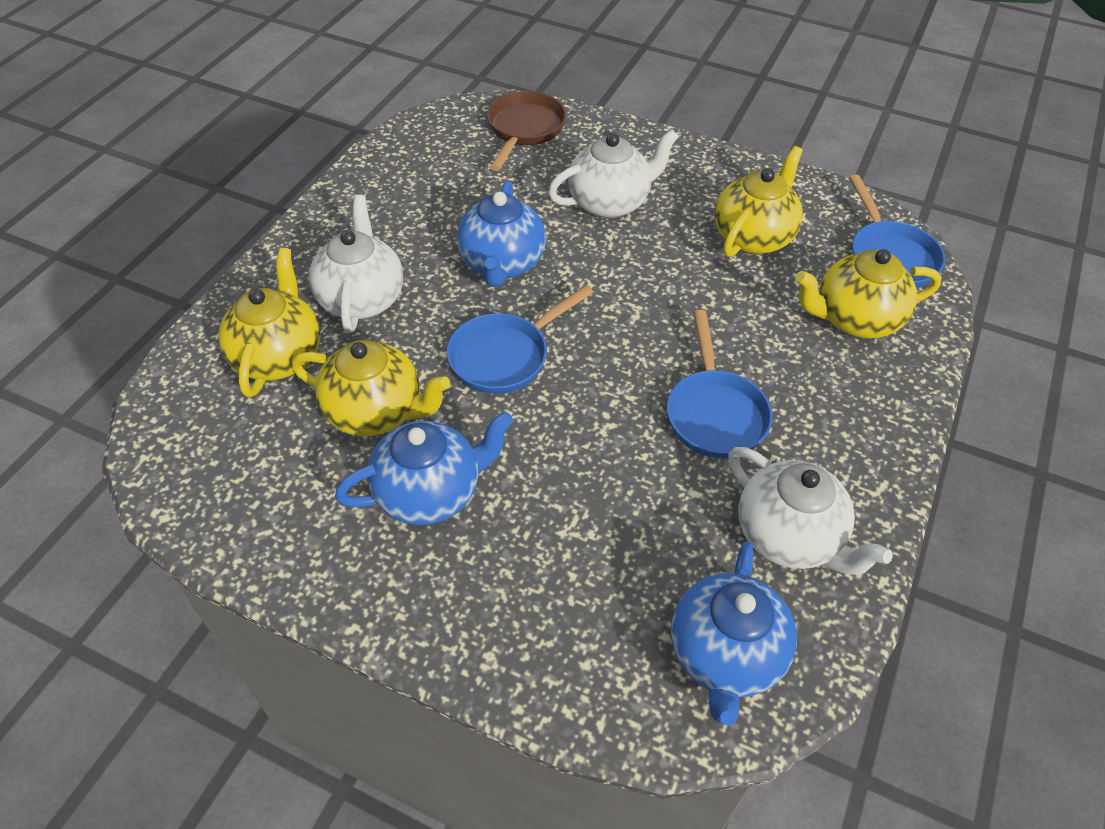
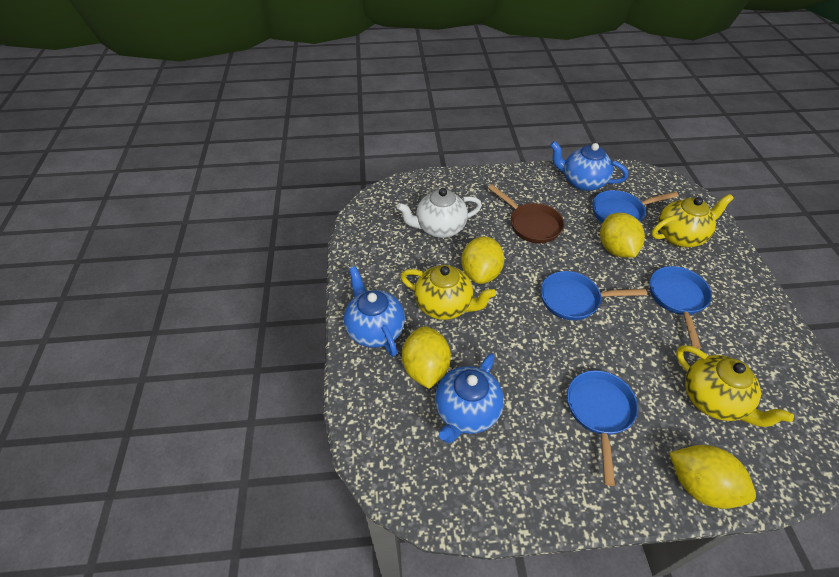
blue pan: 3 -> 4
white teapot: 3 -> 1
yellow lemon: 0 -> 4
yellow teapot: 4 -> 3

